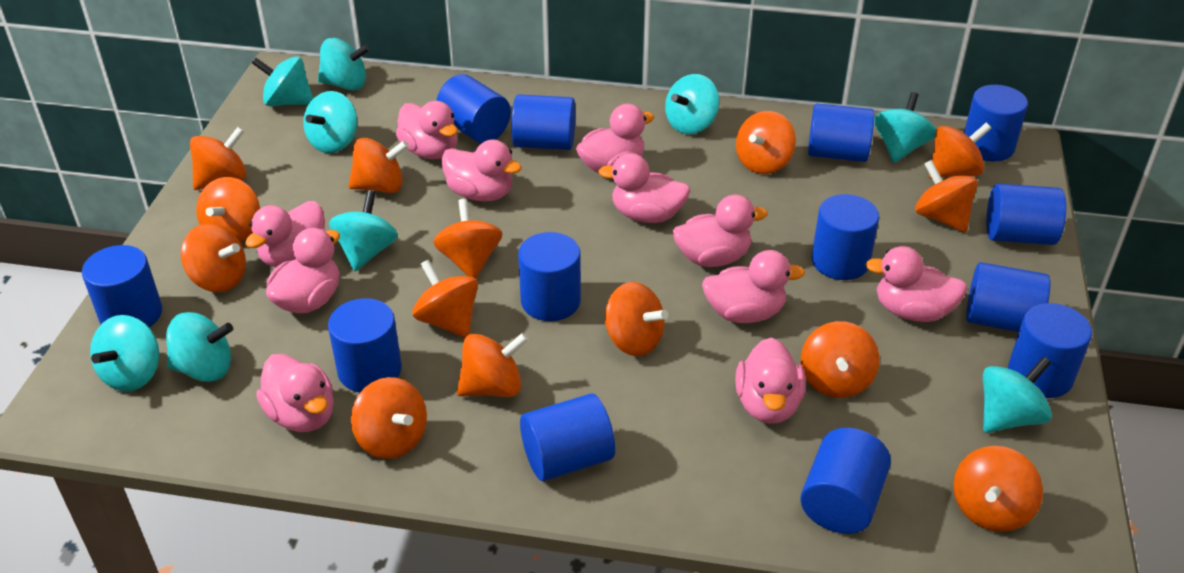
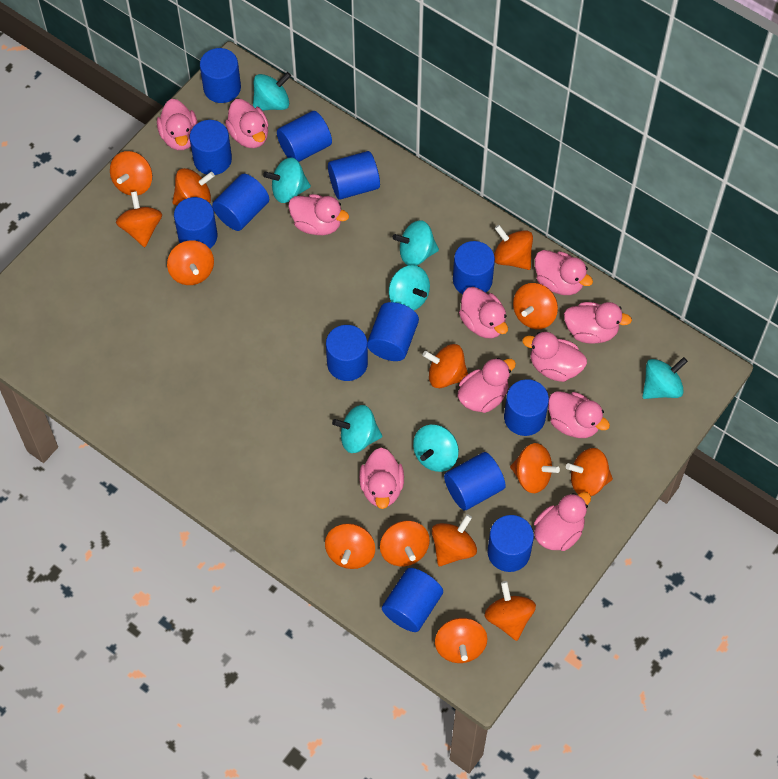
turquoise spinning top: 9 -> 7

